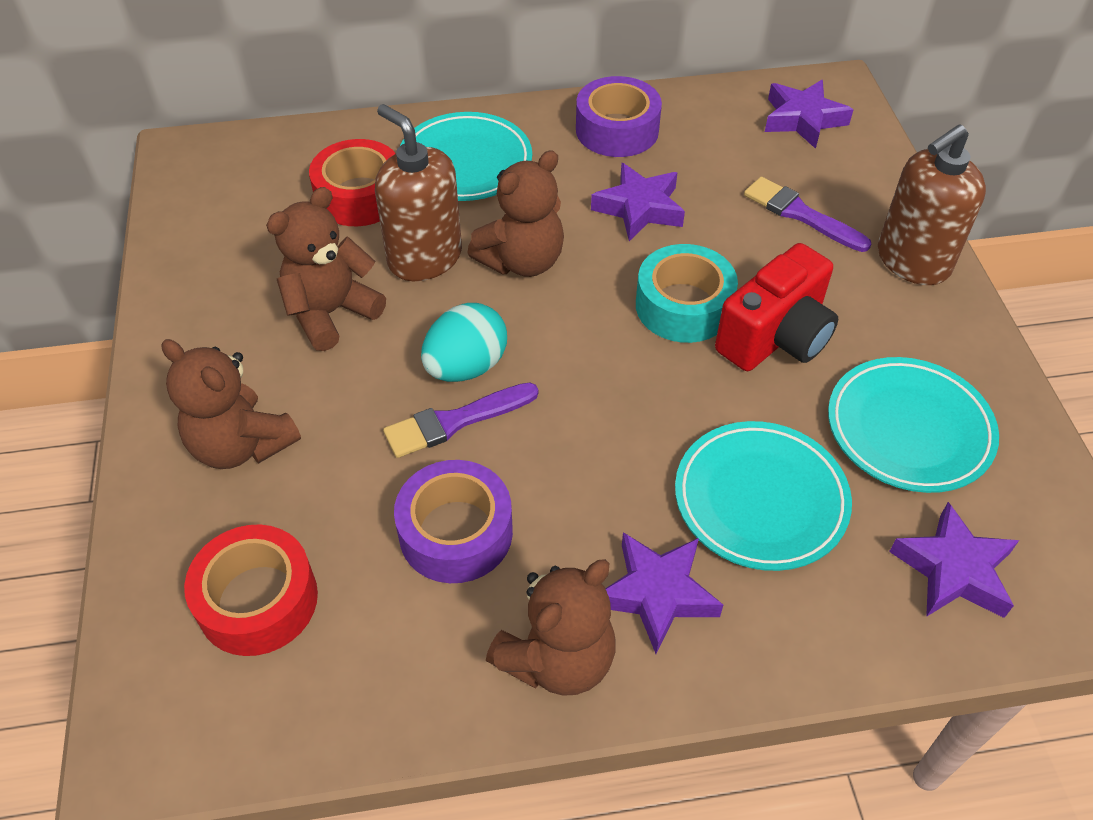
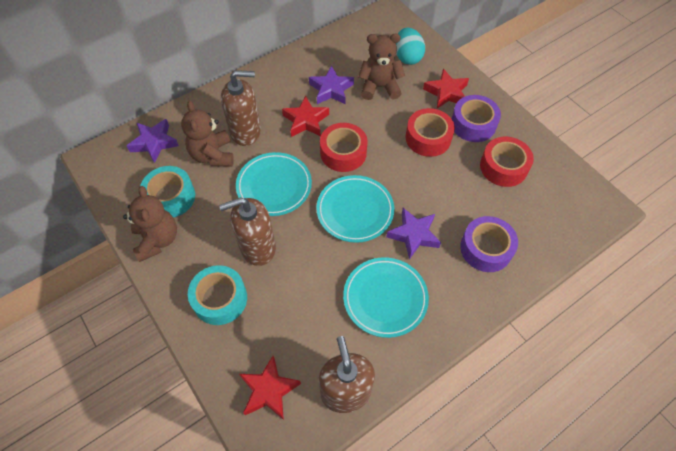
brown soap dispenser: 2 -> 3
brown teddy bear: 4 -> 3
purple brush: 2 -> 0
purple star: 4 -> 3
red camera: 1 -> 0
red star: 0 -> 3
red tape: 2 -> 3
turquoise tape: 1 -> 2

